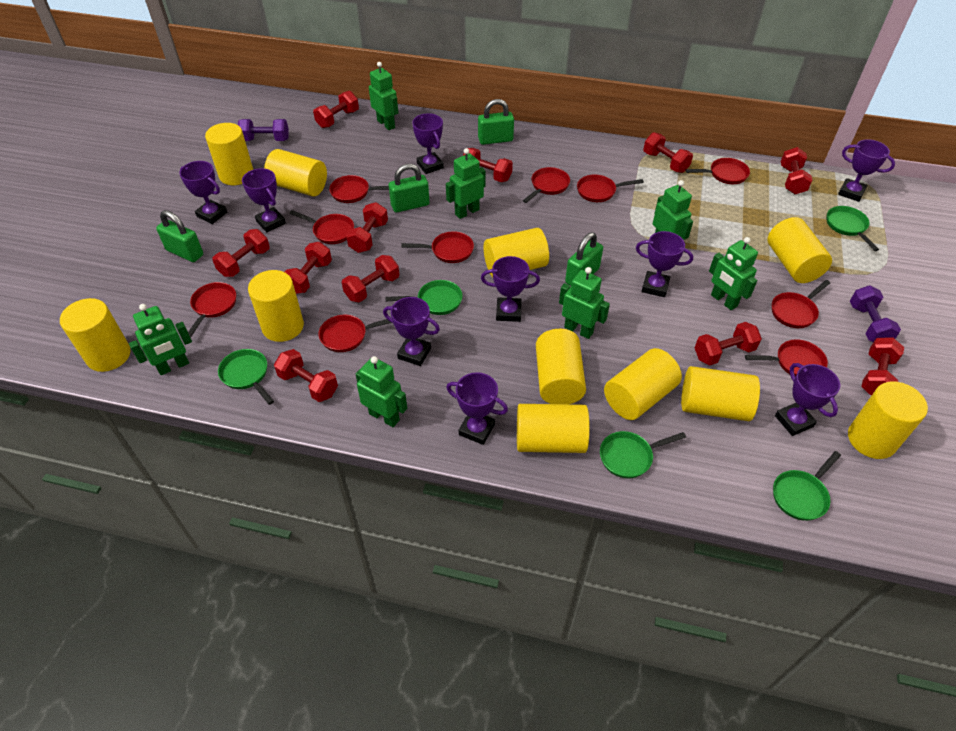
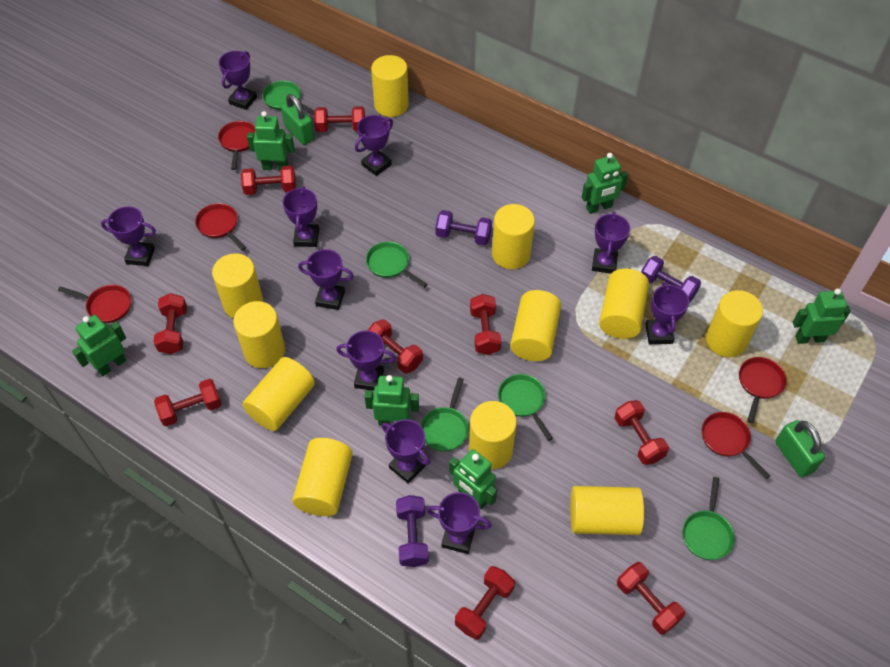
green padlock: 4 -> 2
green robot: 7 -> 6
purple dumbbell: 2 -> 3
purple trophy: 9 -> 10
red dumbbell: 11 -> 9
red pan: 10 -> 5

